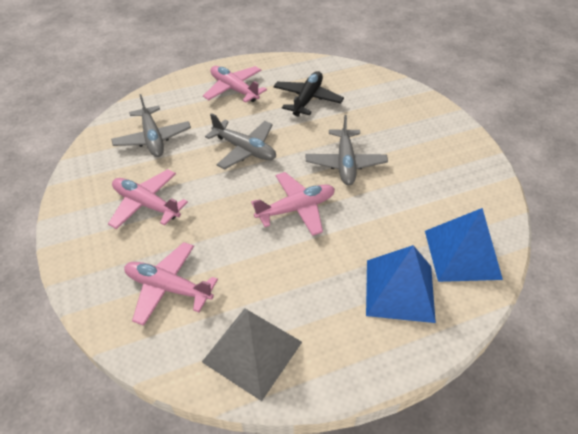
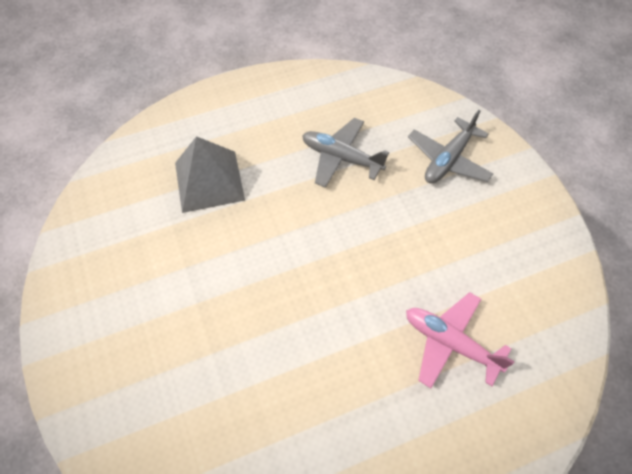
black plane: 1 -> 0
blue pyramid: 2 -> 0
grey plane: 3 -> 2
pink plane: 4 -> 1

